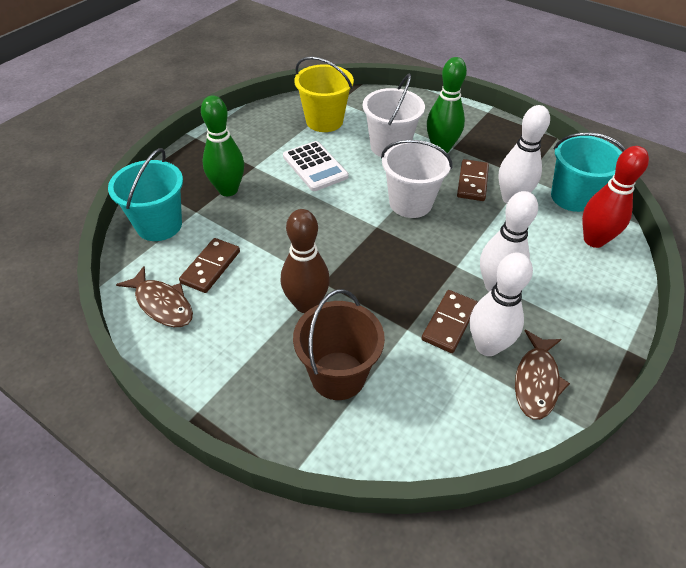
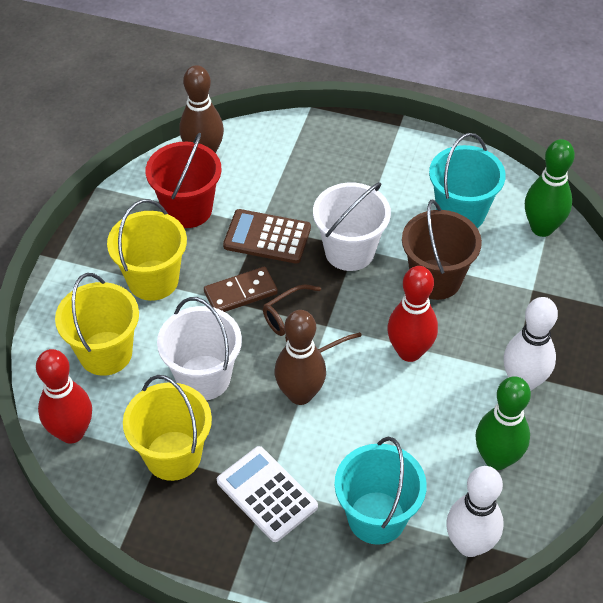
brown bowling pin: 1 -> 2
brown calculator: 0 -> 1
brown domino: 3 -> 1
brown fish: 2 -> 0
brown glasses: 0 -> 1
red bowling pin: 1 -> 2
red bucket: 0 -> 1
white bowling pin: 3 -> 2
yellow bucket: 1 -> 3

